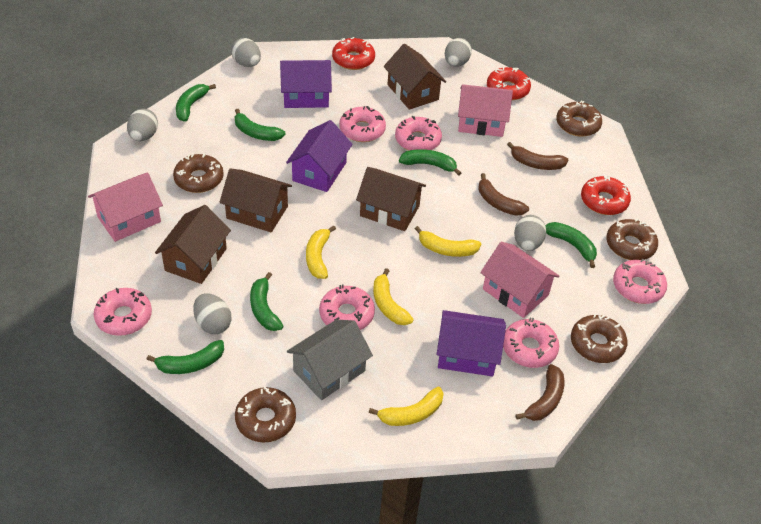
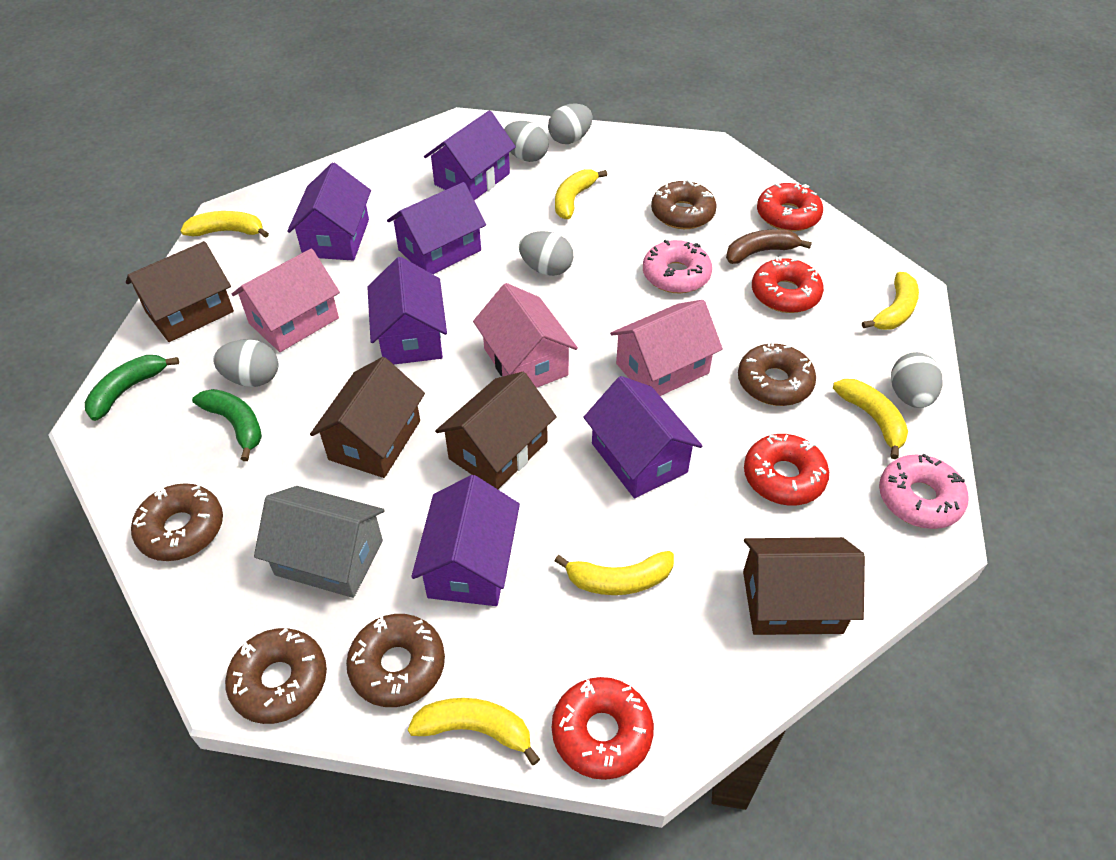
brown banana: 3 -> 1
green banana: 6 -> 2
pink donut: 6 -> 2
purple house: 3 -> 6
red donut: 3 -> 4
yellow banana: 4 -> 6

